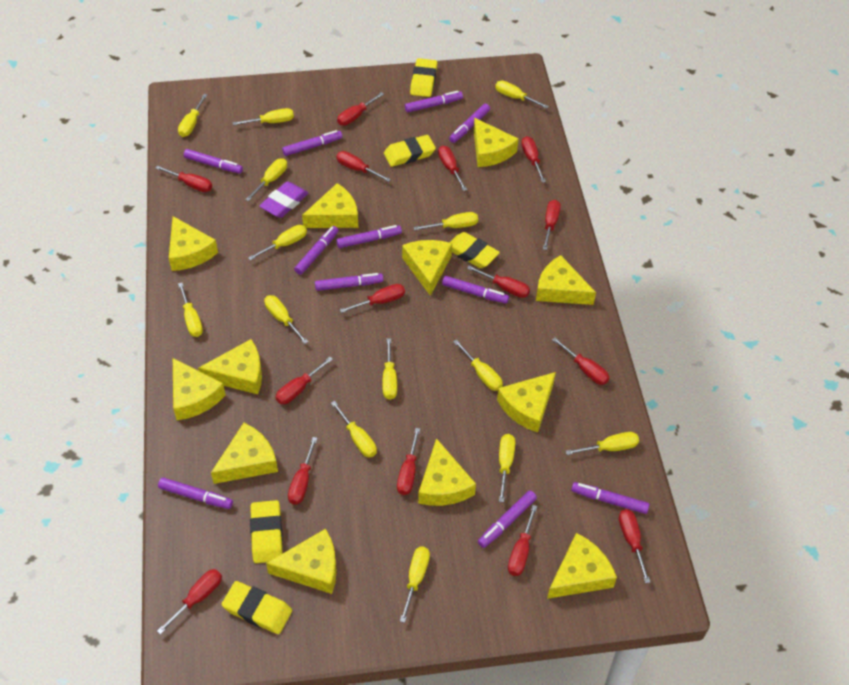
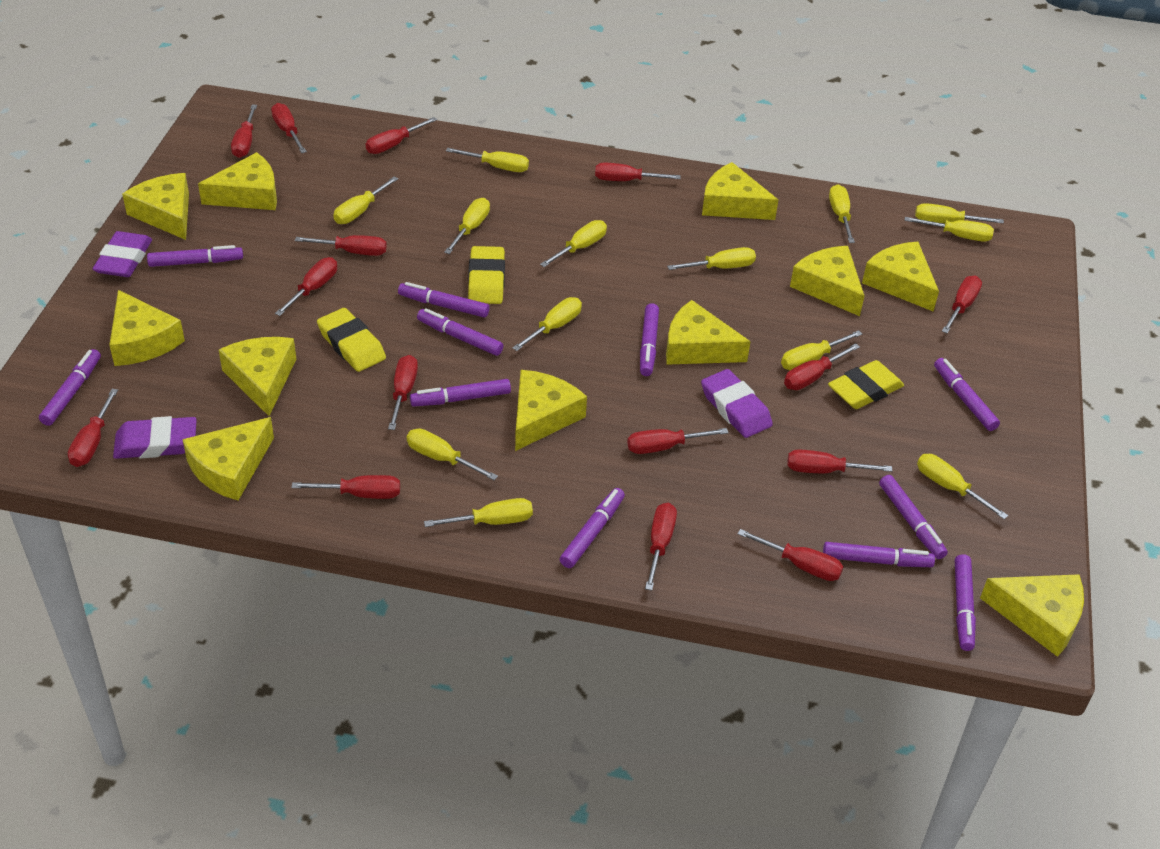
purple eraser: 1 -> 3
yellow cheese: 12 -> 11
yellow eraser: 5 -> 3
yellow screwdriver: 14 -> 13

